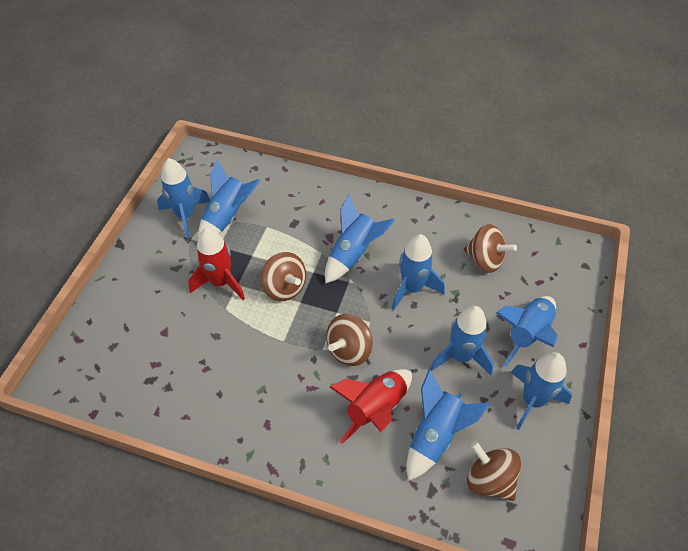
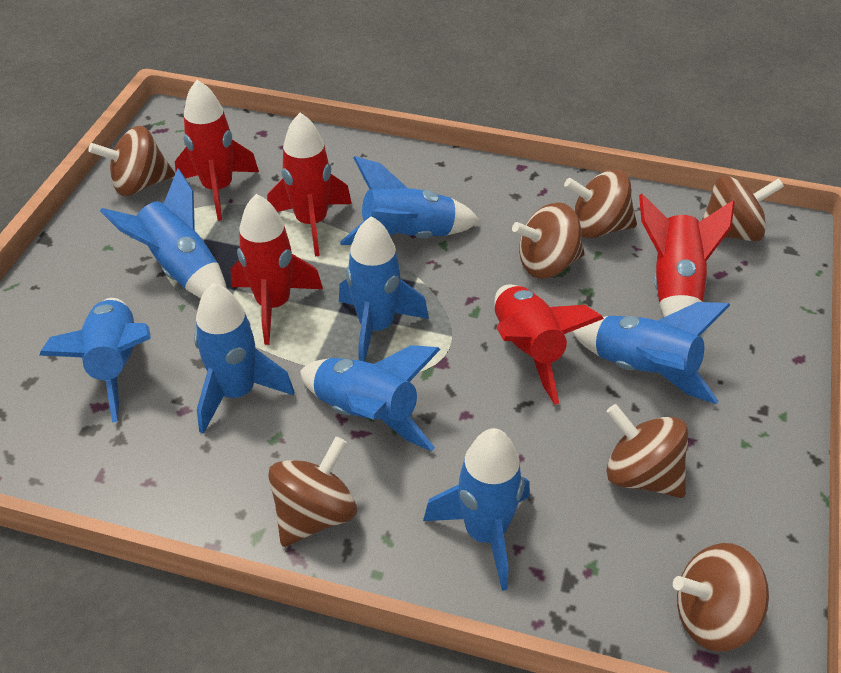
brown spinning top: 4 -> 7
red rocket: 2 -> 5

